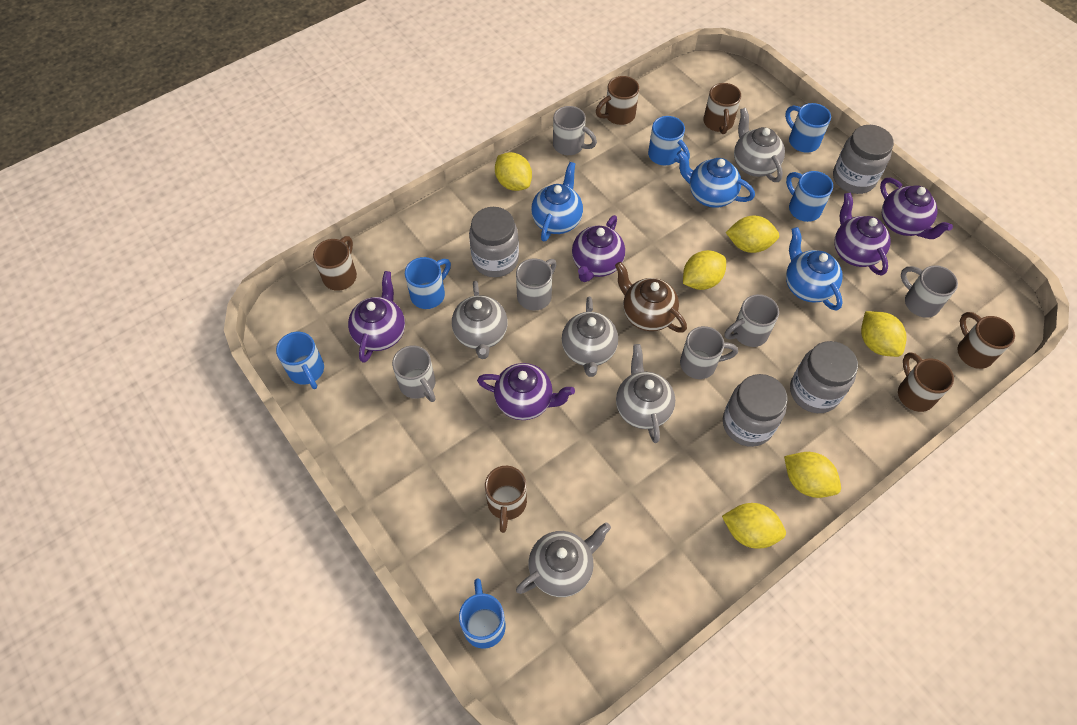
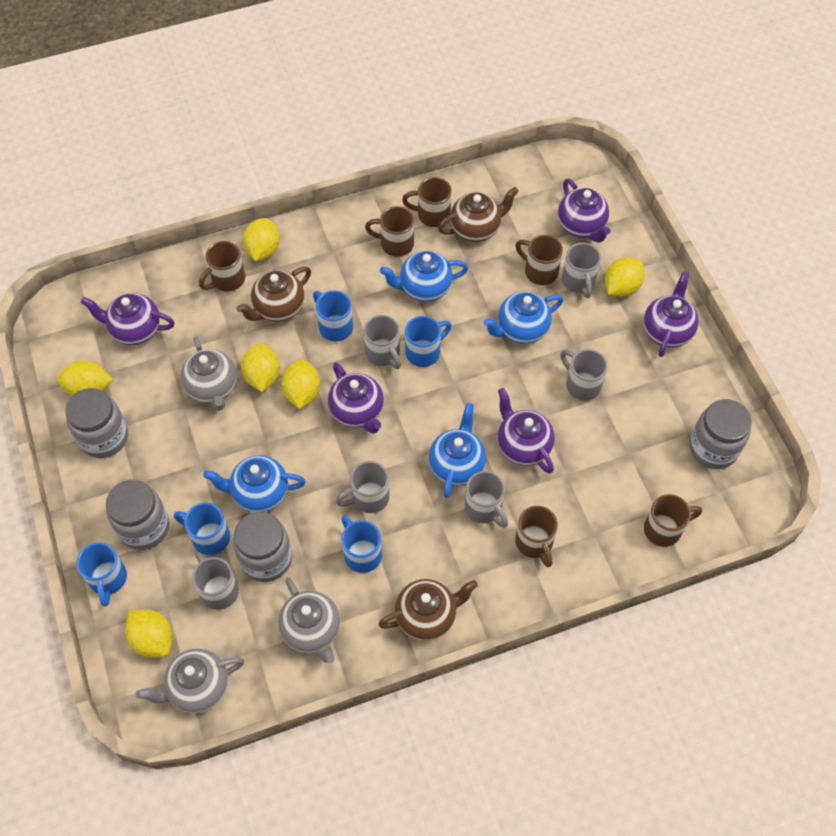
blue mug: 6 -> 5
blue teapot: 3 -> 4
brown teapot: 1 -> 3
grey teapot: 5 -> 3

